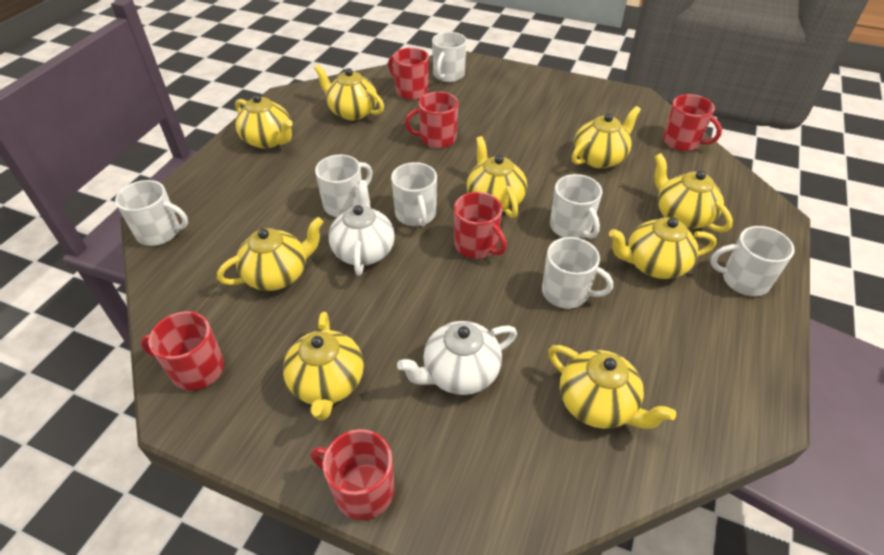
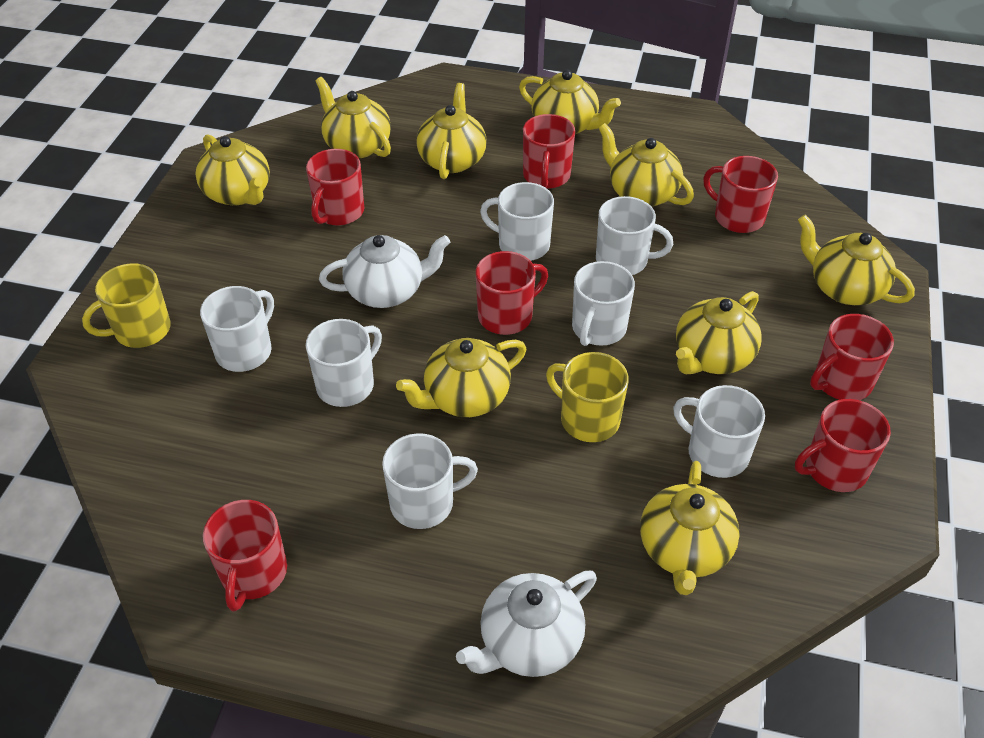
red mug: 6 -> 7
yellow mug: 0 -> 2

